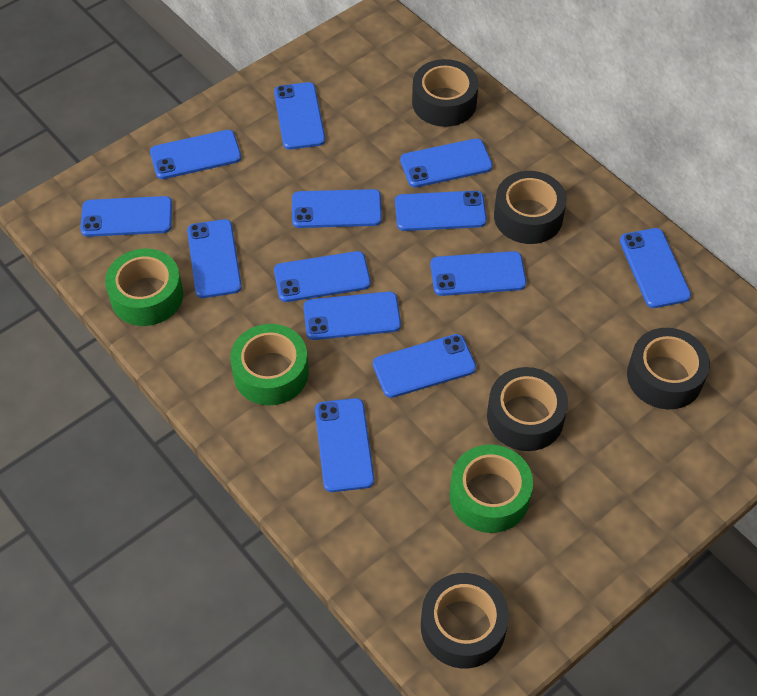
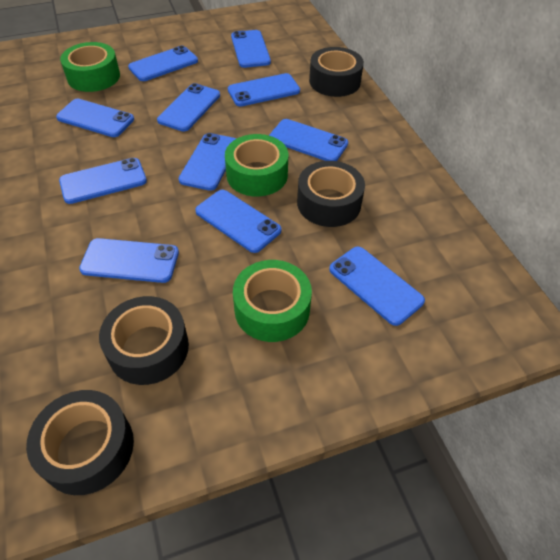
black tape: 5 -> 4
blue phone: 13 -> 11

